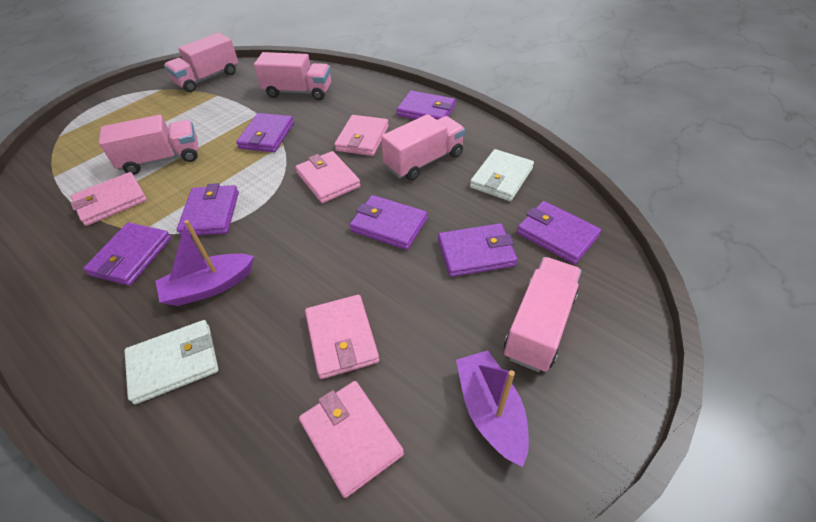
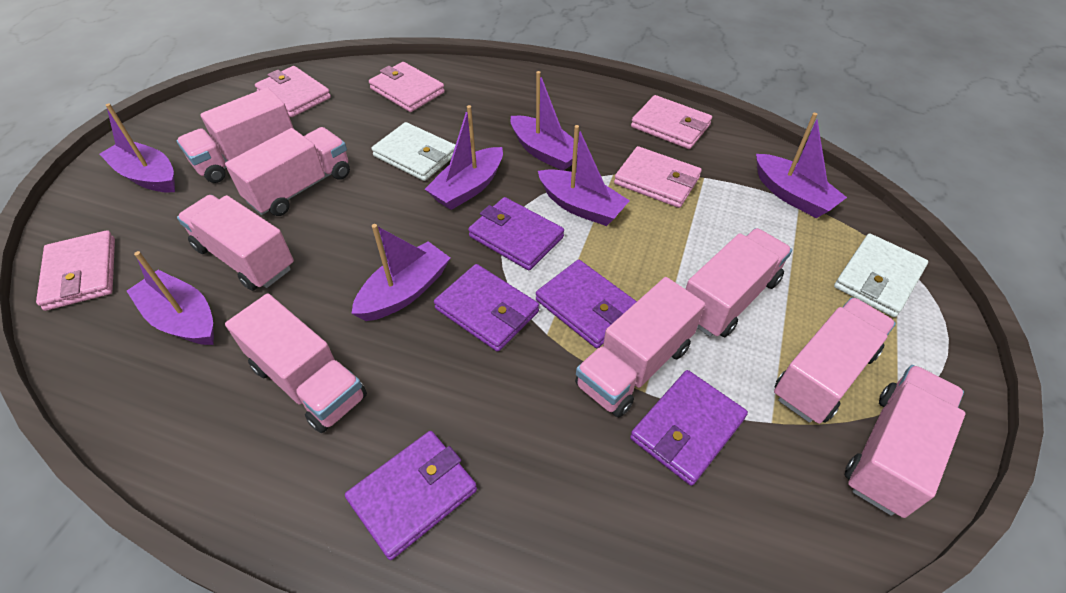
pink truck: 5 -> 8
purple boat: 2 -> 7
purple wallet: 7 -> 5

